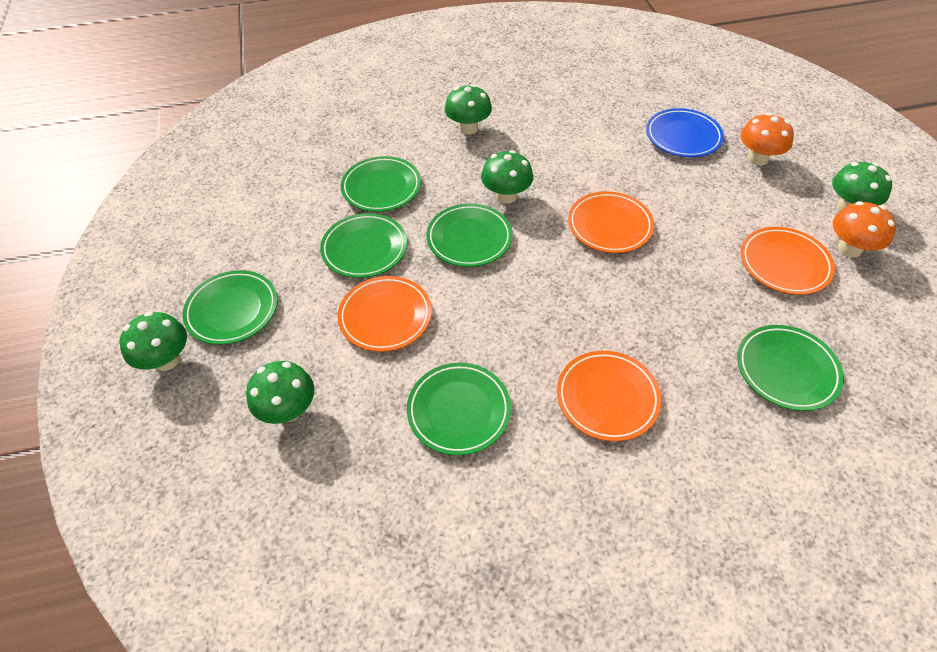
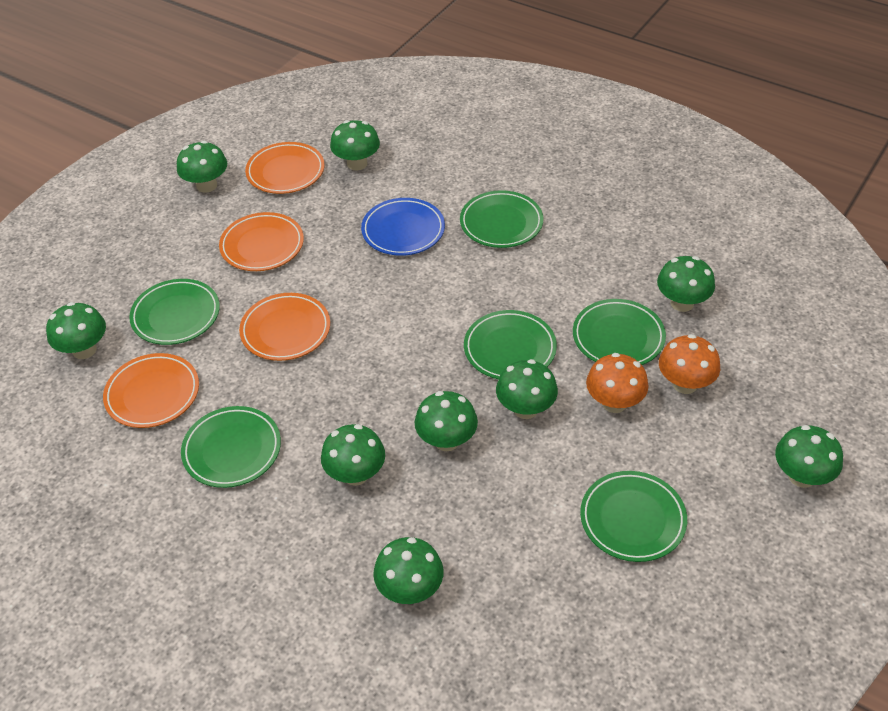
green mushroom: 5 -> 9

